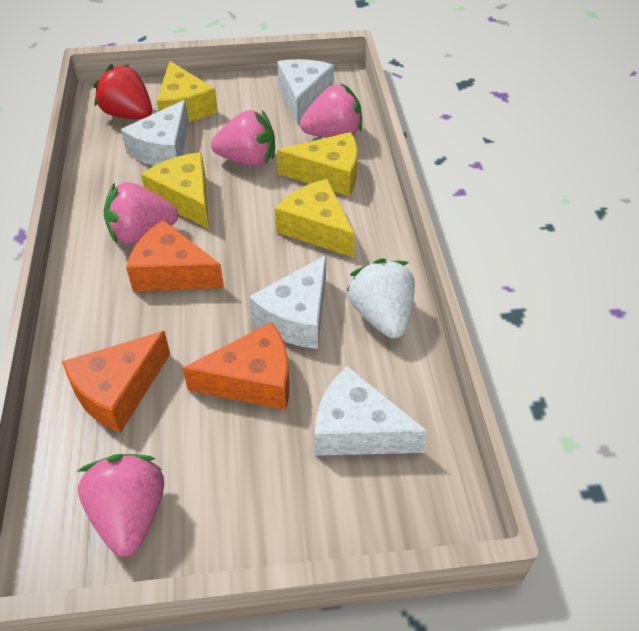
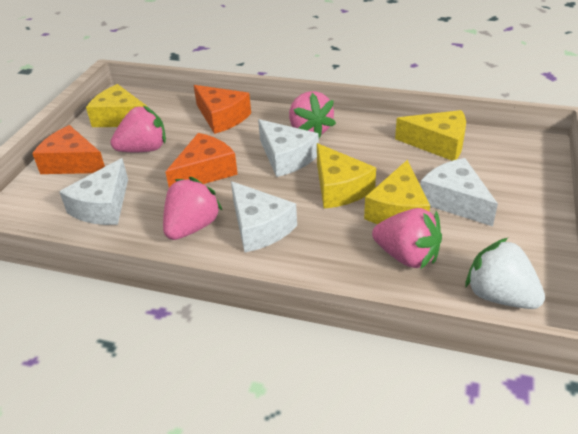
red strawberry: 1 -> 0

